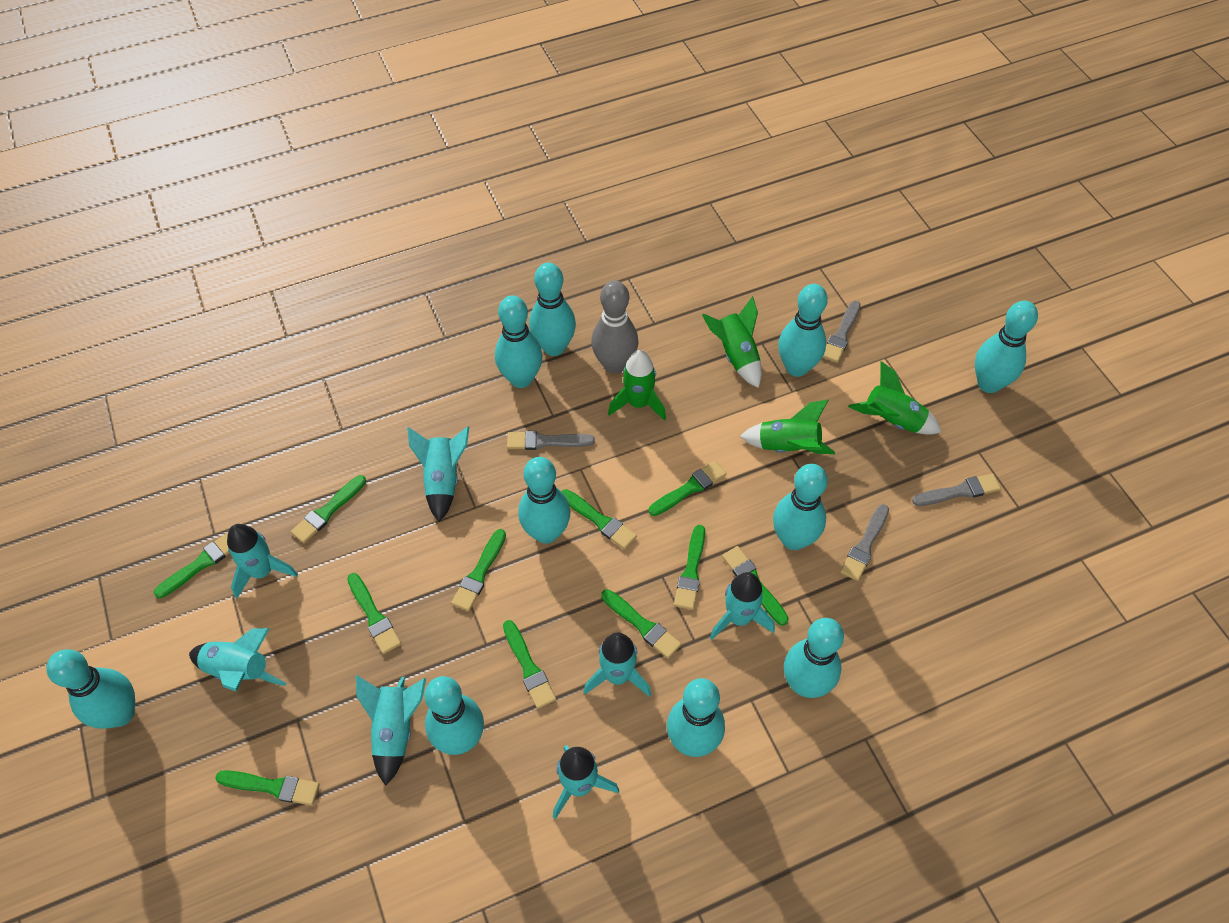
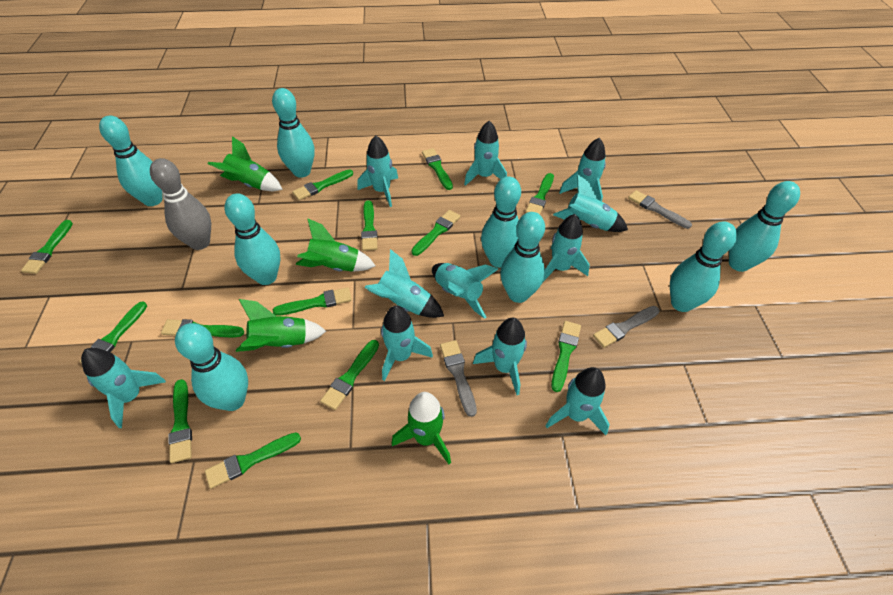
green brush: 11 -> 13
grey brush: 4 -> 3
turquoise bowling pin: 10 -> 8
turquoise rocket: 7 -> 11

